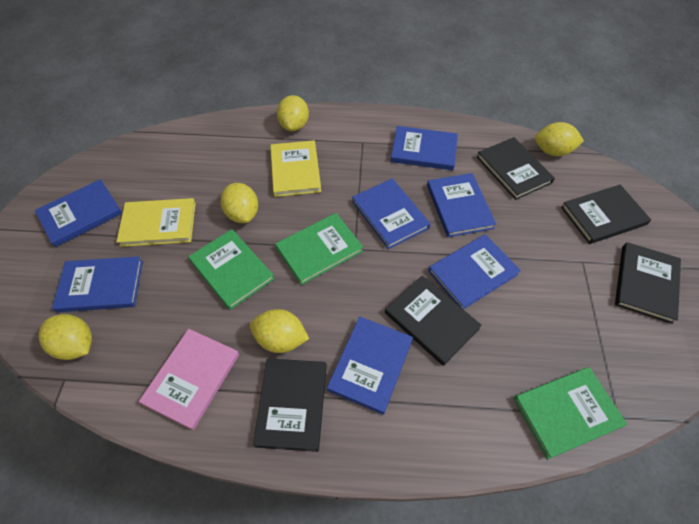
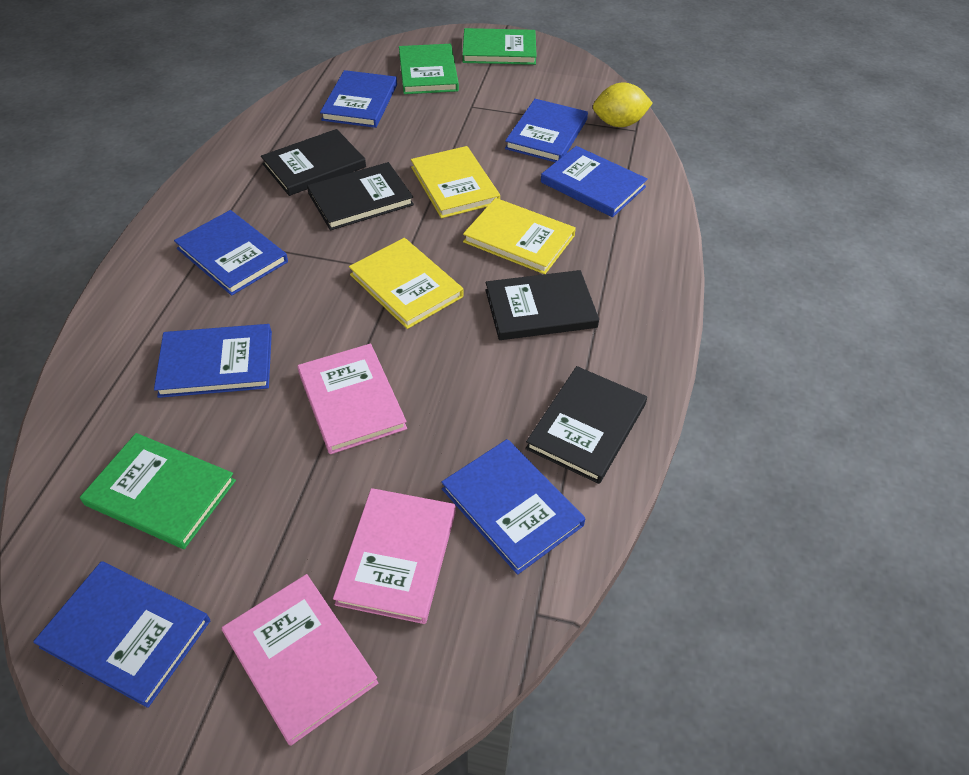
black book: 5 -> 4
pink book: 1 -> 3
yellow book: 2 -> 3
yellow lemon: 5 -> 1

